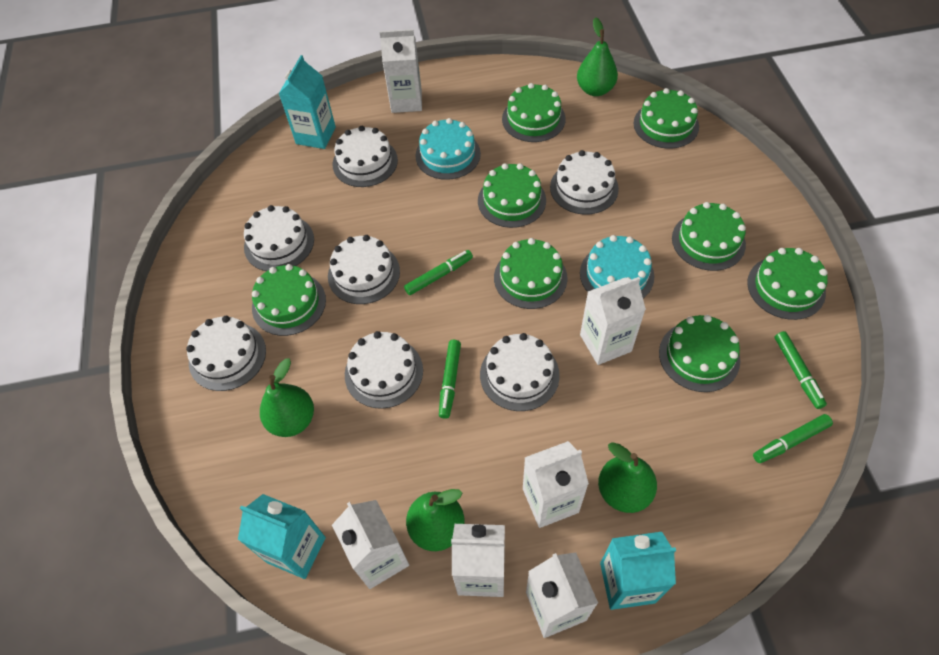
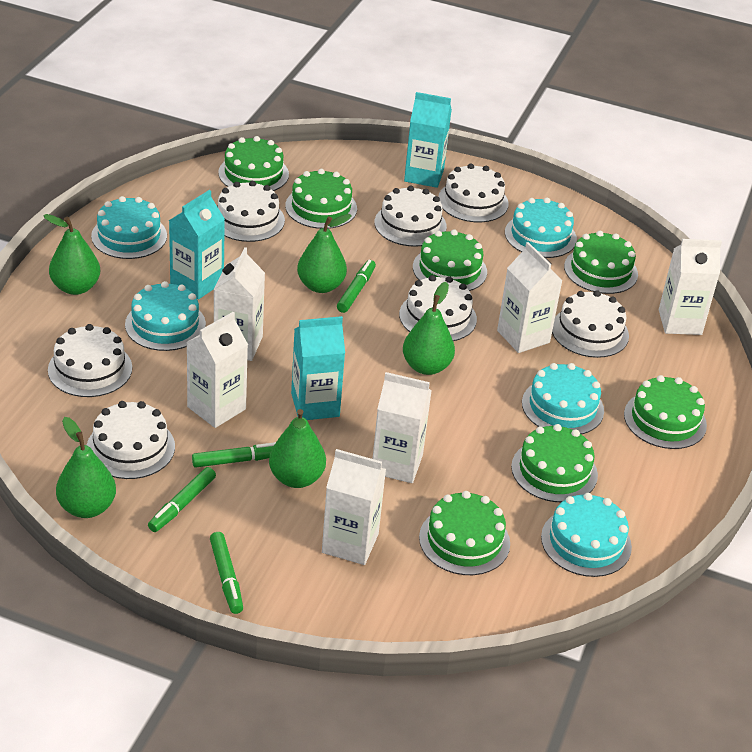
green cake: 8 -> 7
green pear: 4 -> 5
turquoise cake: 2 -> 5

